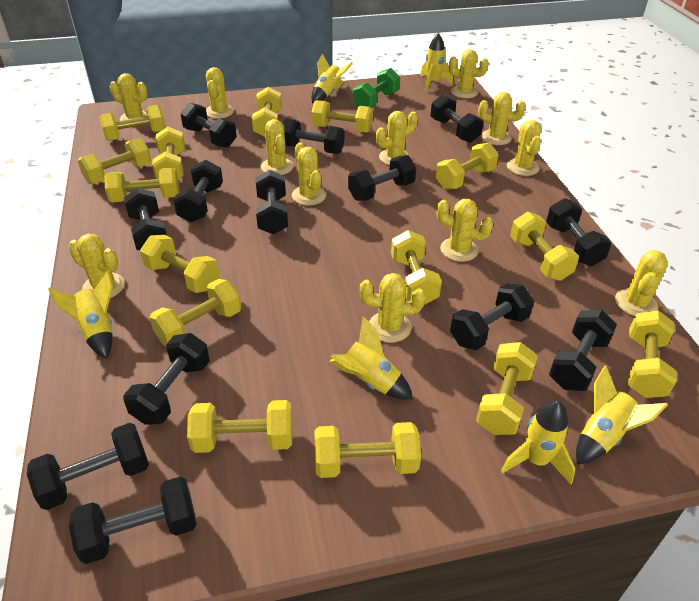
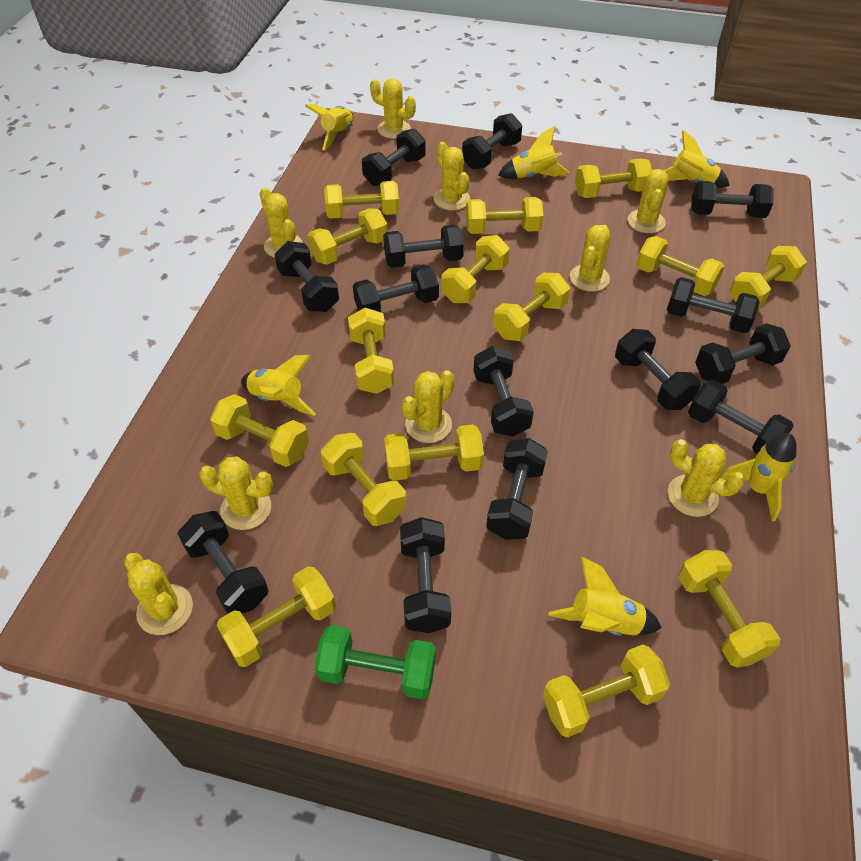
black dumbbell: 13 -> 14
yellow cactus: 12 -> 9

